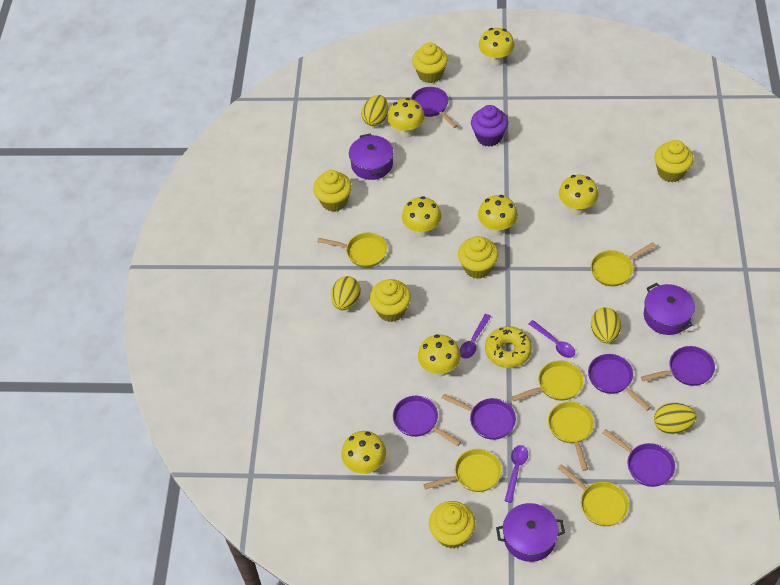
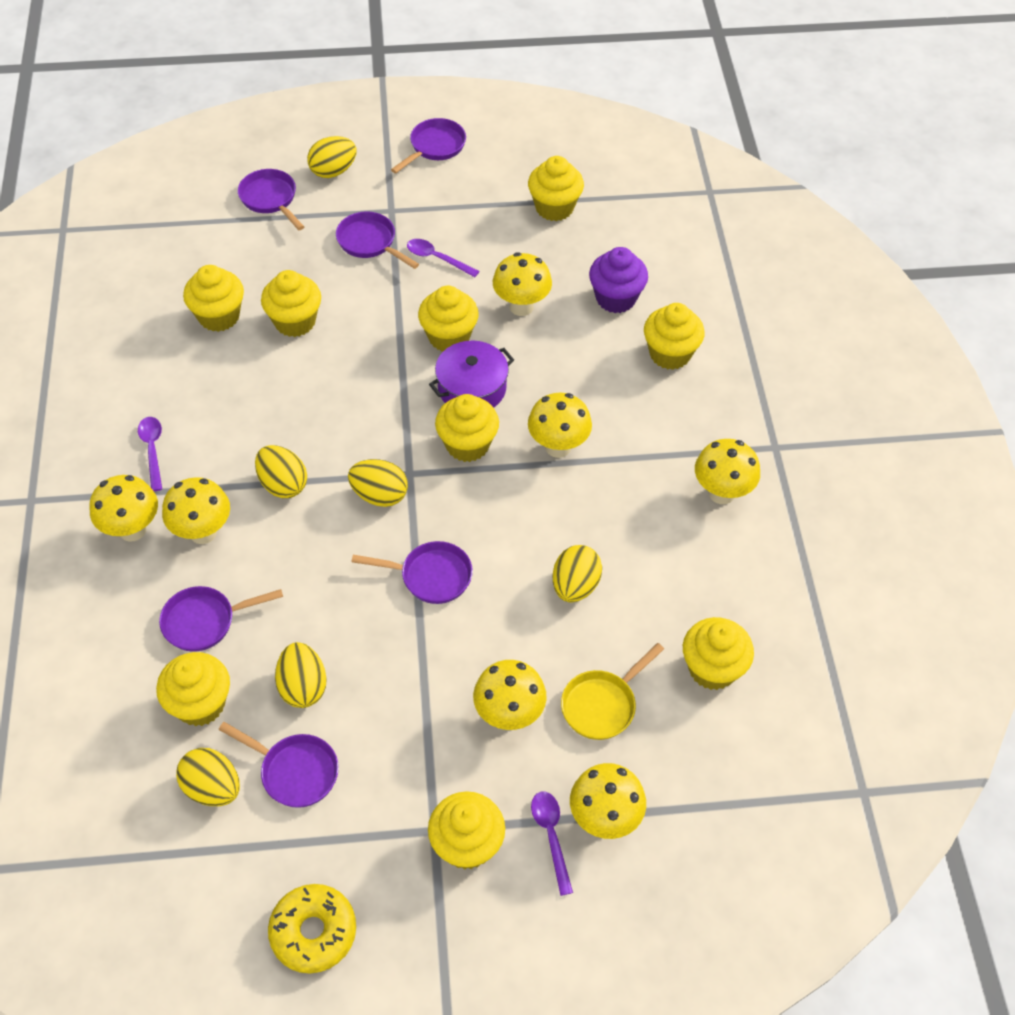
purple pot: 3 -> 1
yellow cupcake: 6 -> 9
yellow egg: 4 -> 6
yellow pan: 6 -> 1

